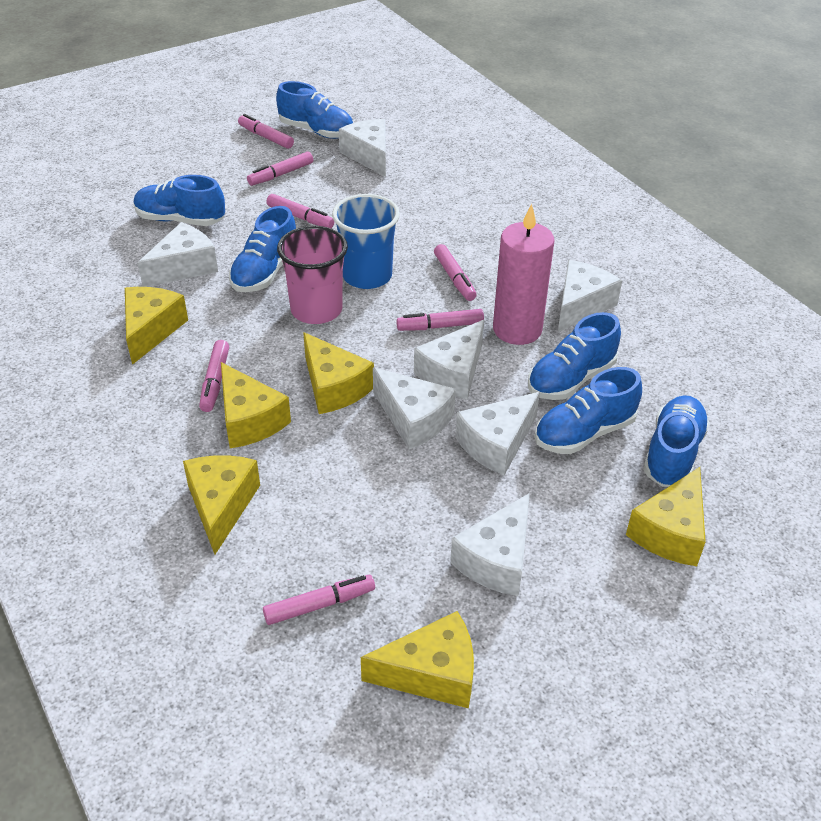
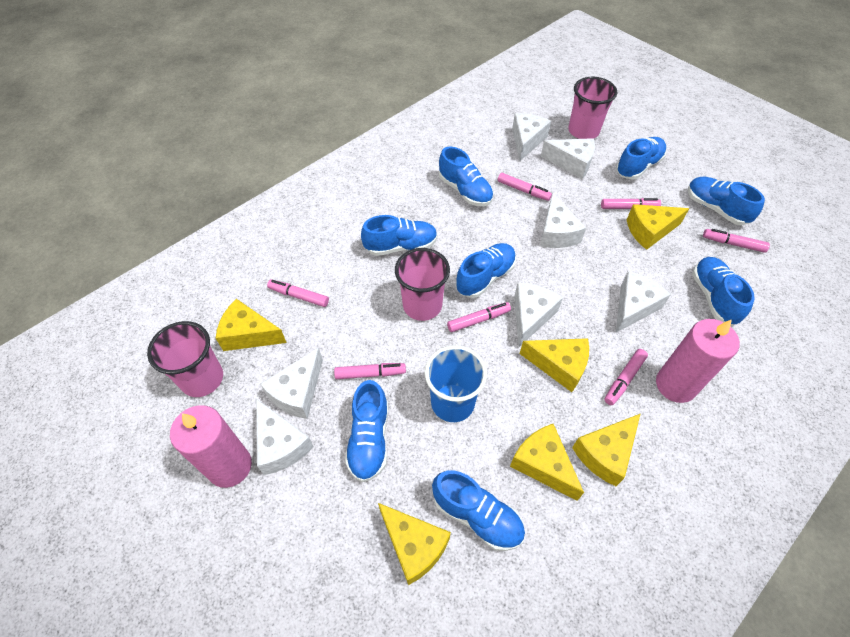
blue shoe: 6 -> 8
pink candle: 1 -> 2
pink cup: 1 -> 3

